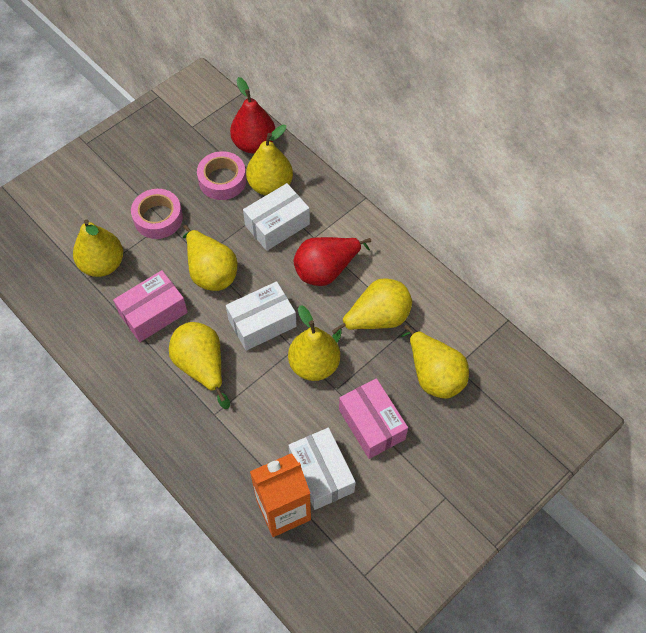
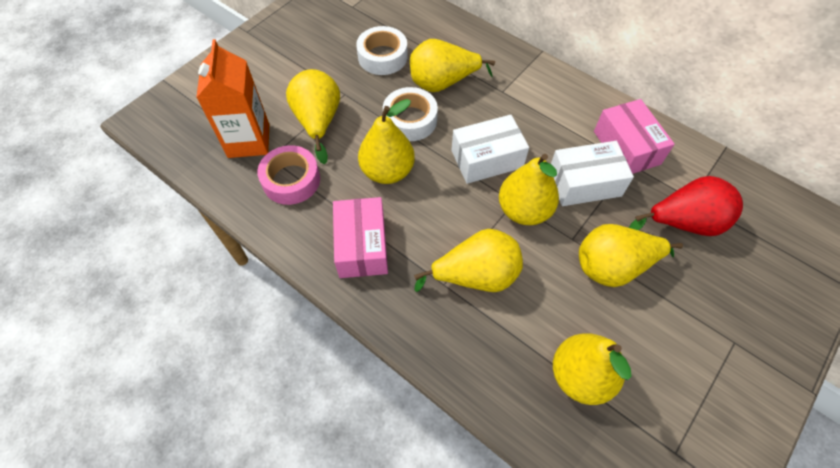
pink tape: 2 -> 1
red pear: 2 -> 1
white box: 3 -> 2
white tape: 0 -> 2

